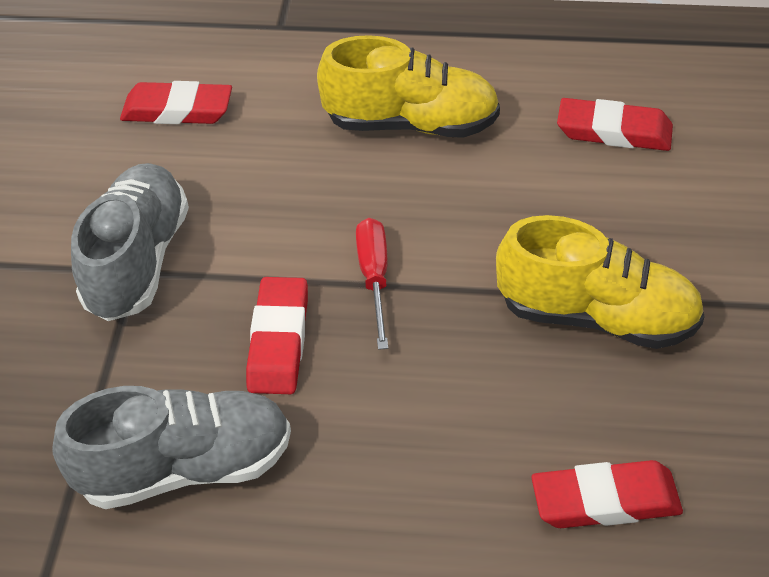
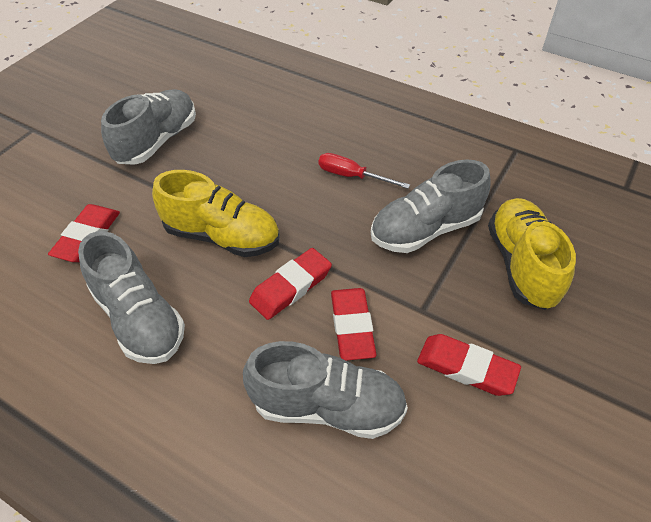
grey shoe: 2 -> 4

